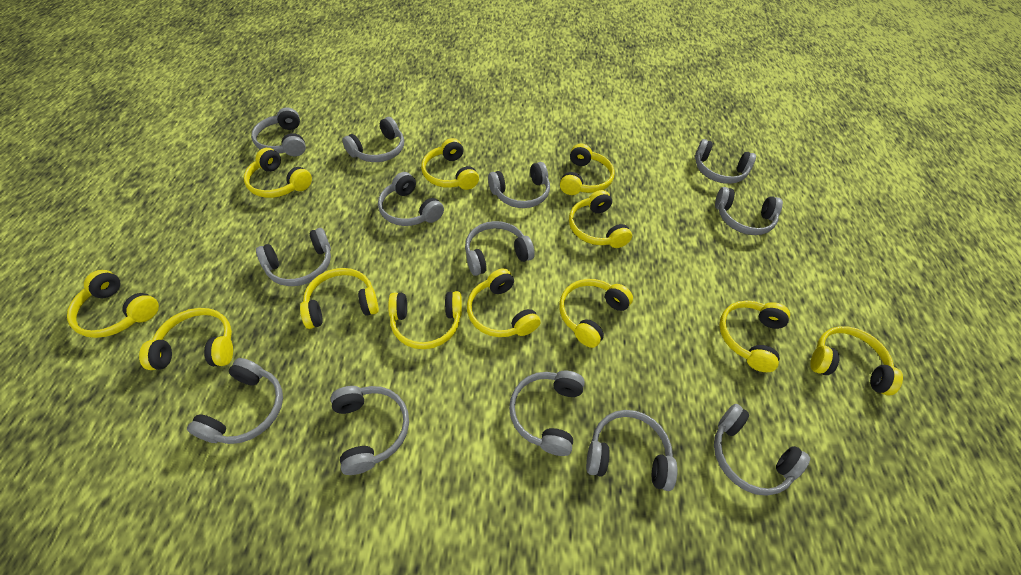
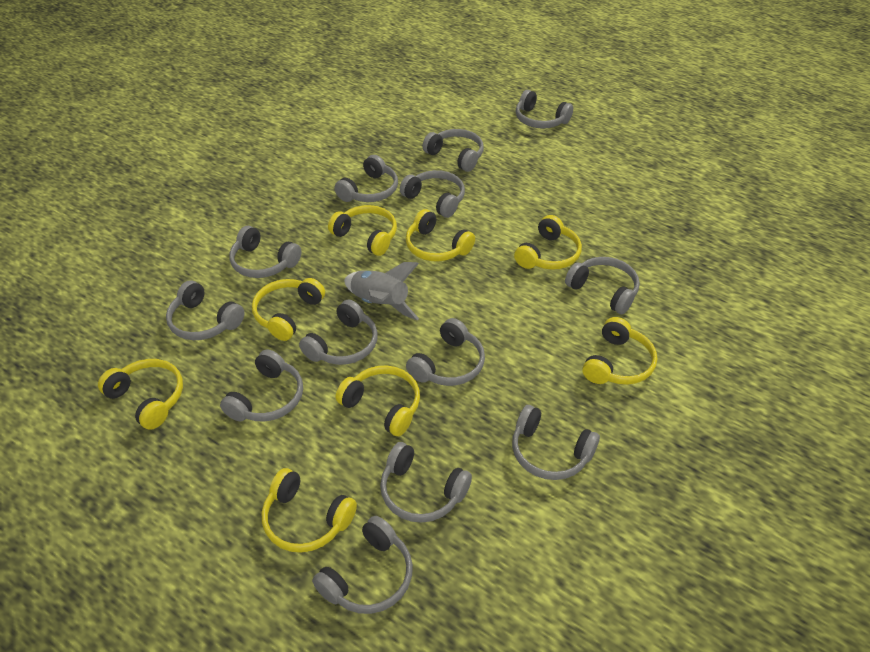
grey rocket: 0 -> 1
yellow headphones: 12 -> 8

